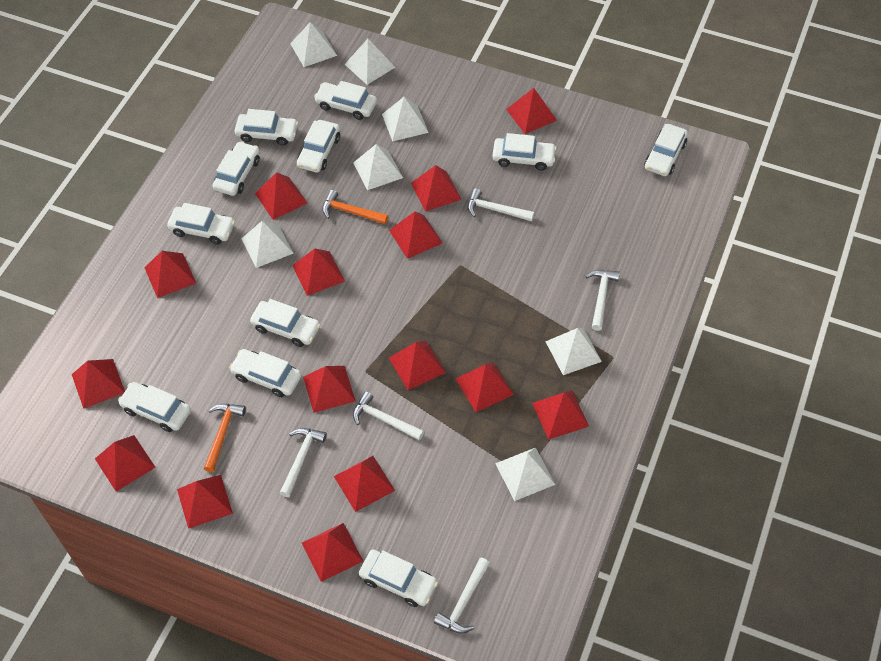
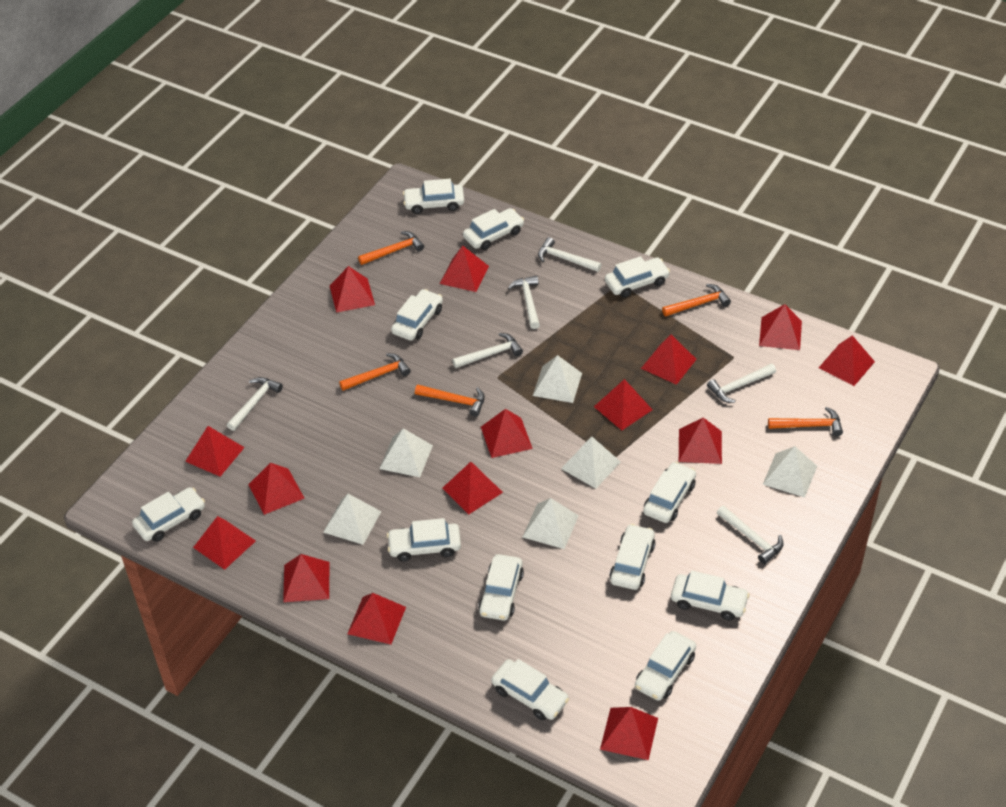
orange hammer: 2 -> 5
white car: 11 -> 12
white hammer: 5 -> 6
white pyramid: 7 -> 6

